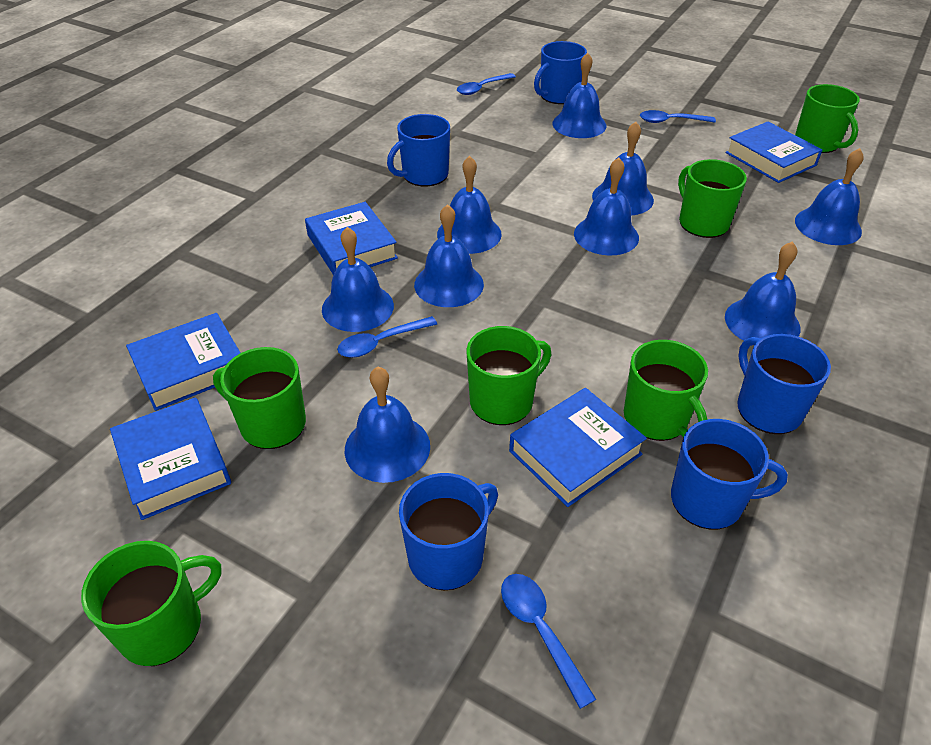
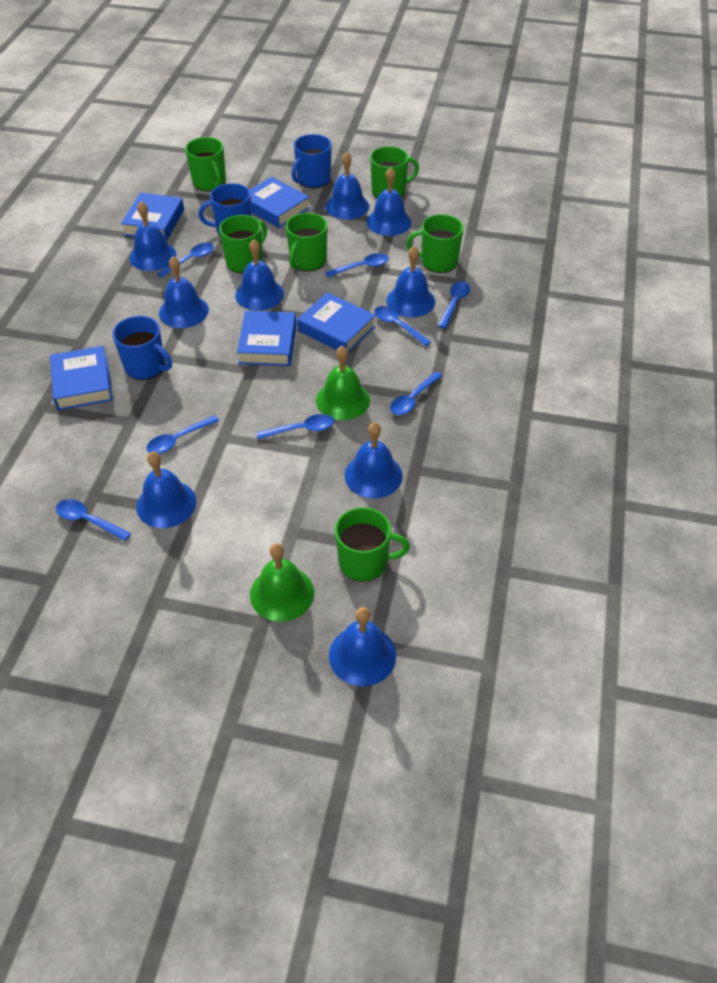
blue mug: 5 -> 3
blue spoon: 4 -> 8
green bell: 0 -> 2

